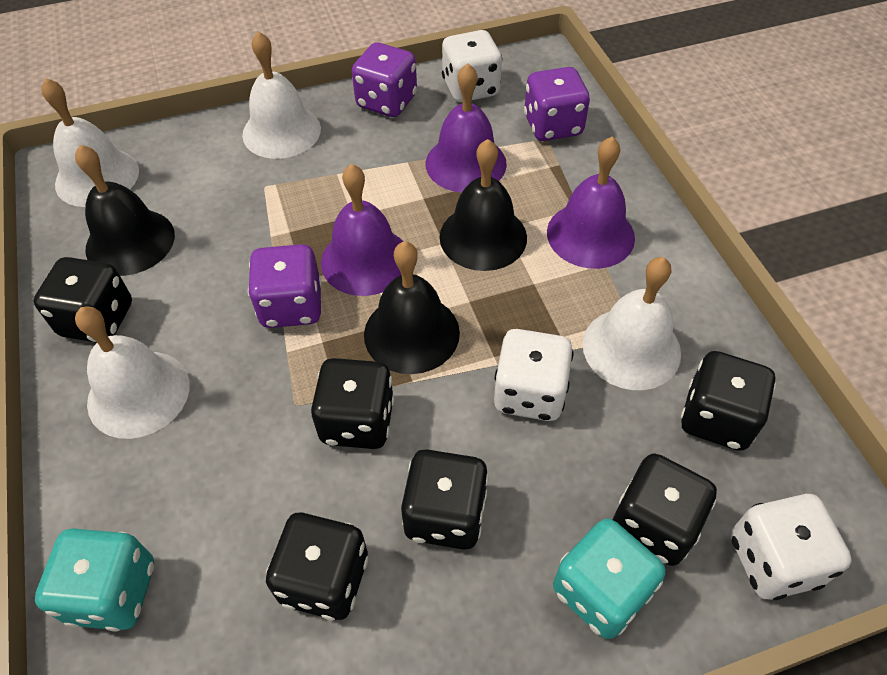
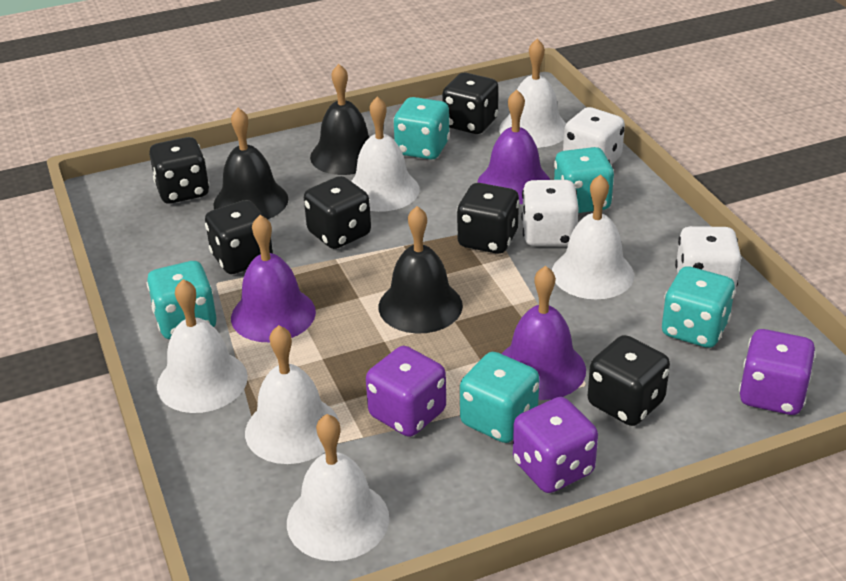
turquoise dice: 2 -> 5
white bell: 4 -> 6

